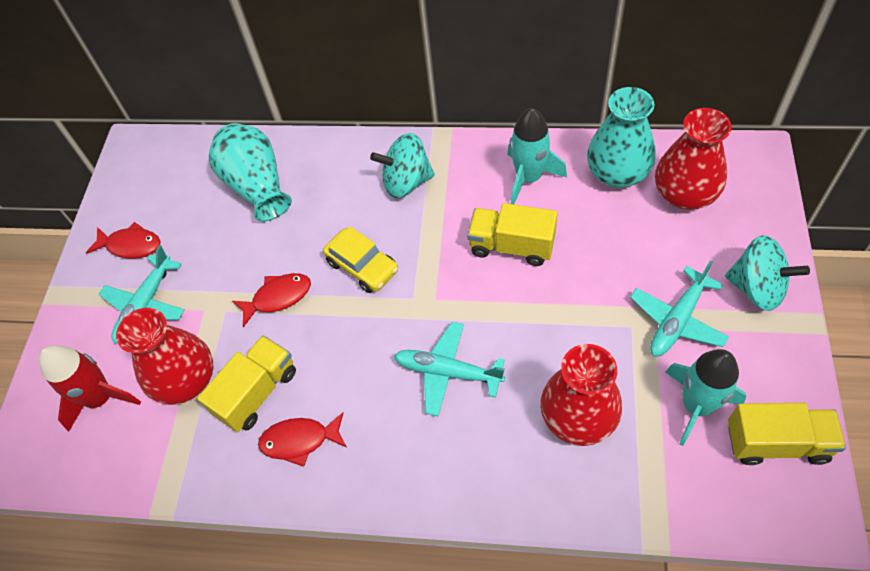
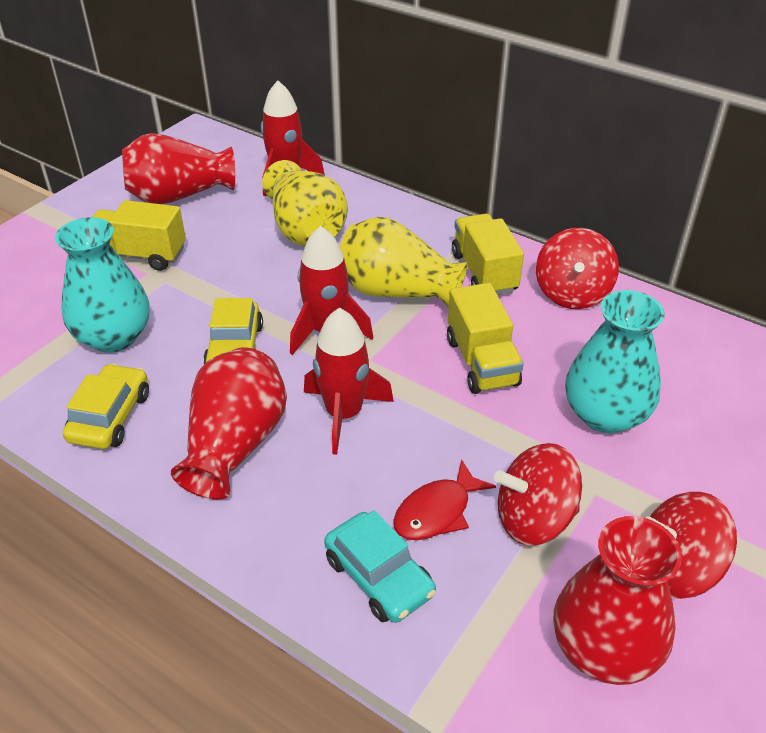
red fish: 3 -> 1
red rocket: 1 -> 3
red spinning top: 0 -> 3
turquoise car: 0 -> 1
turquoise plane: 3 -> 0
turquoise rocket: 2 -> 0
turquoise spinning top: 2 -> 0
yellow car: 1 -> 2
yellow vase: 0 -> 2

